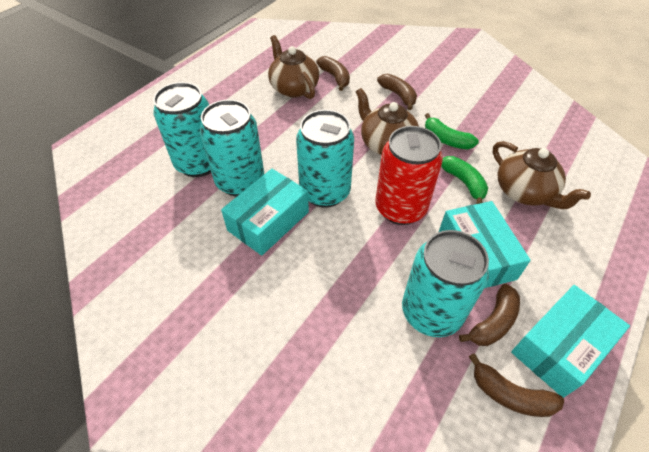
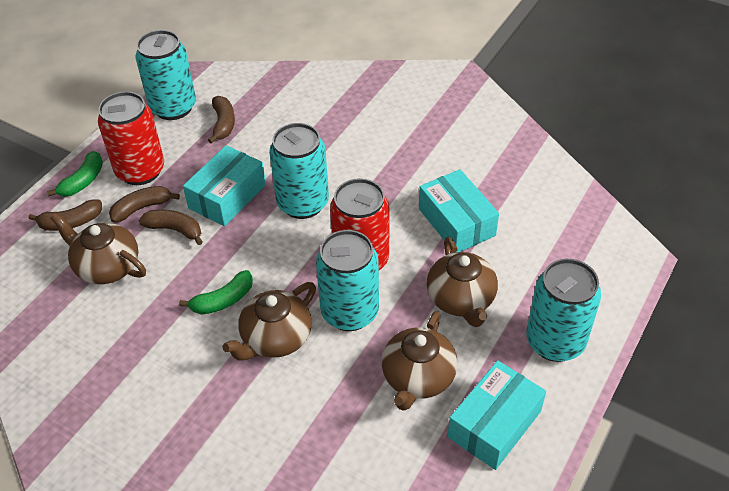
brown teapot: 3 -> 4
red can: 1 -> 2

